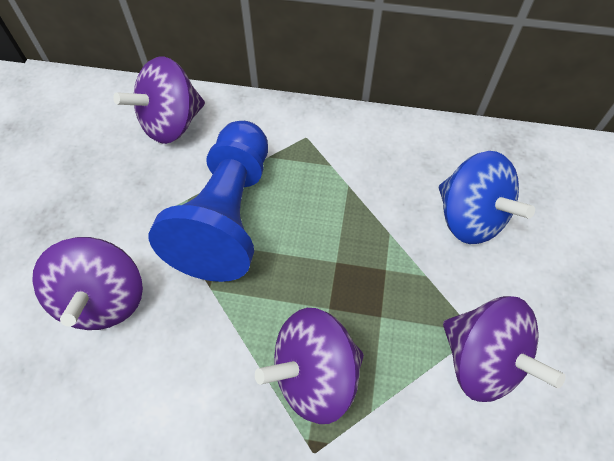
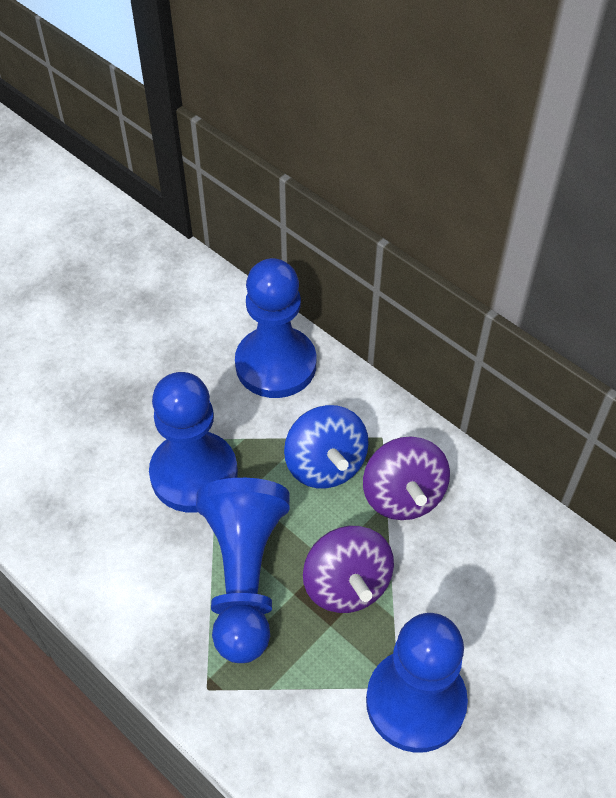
blue pawn: 1 -> 4
purple spinning top: 4 -> 2

